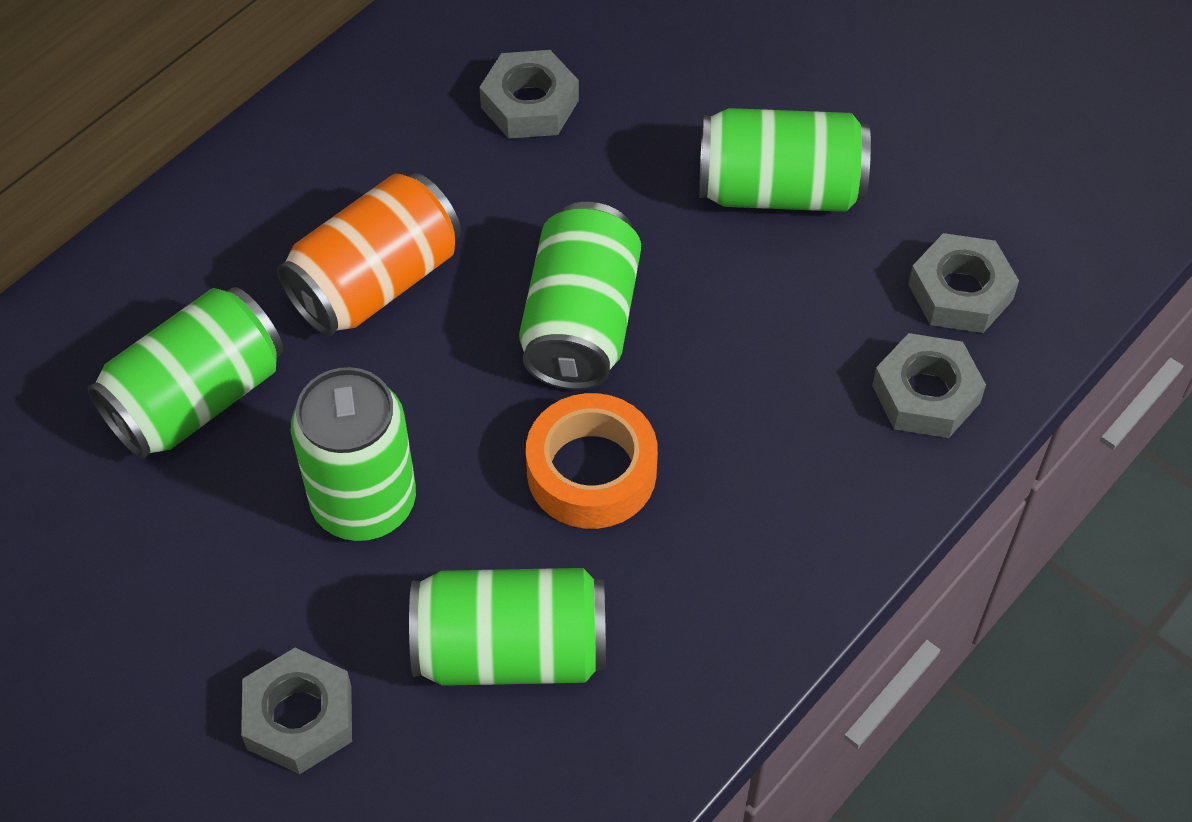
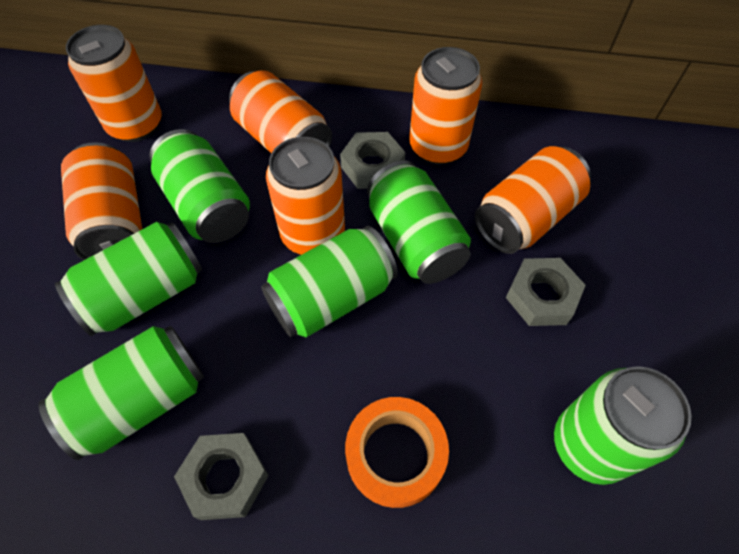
green can: 5 -> 6
grey nut: 4 -> 3
orange can: 1 -> 6

